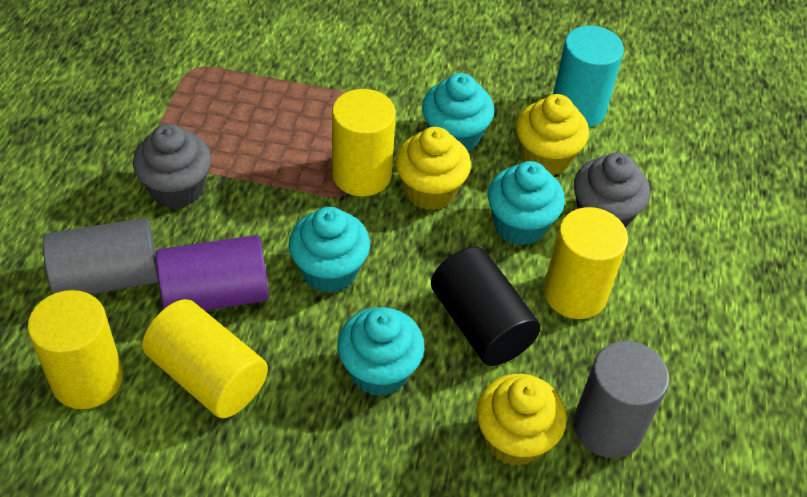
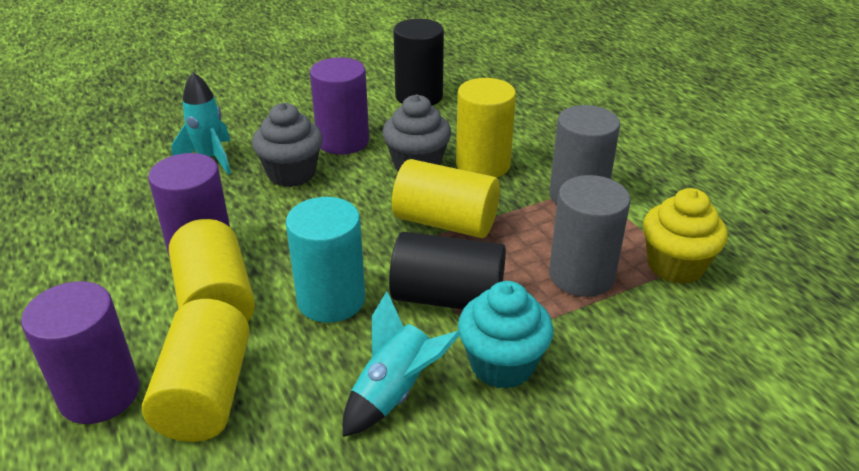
black cylinder: 1 -> 2
purple cylinder: 1 -> 3
turquoise cupcake: 4 -> 1
turquoise rocket: 0 -> 2
yellow cupcake: 3 -> 1

